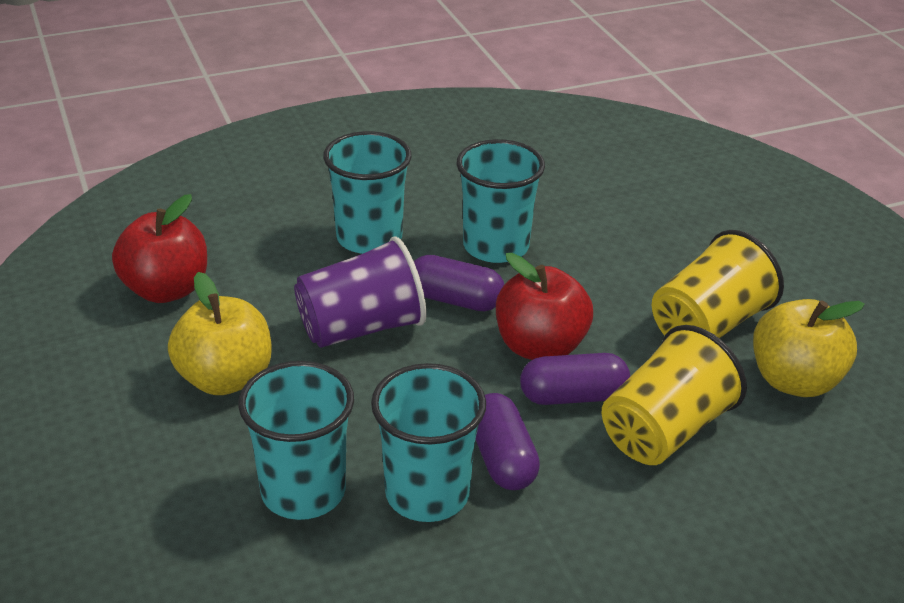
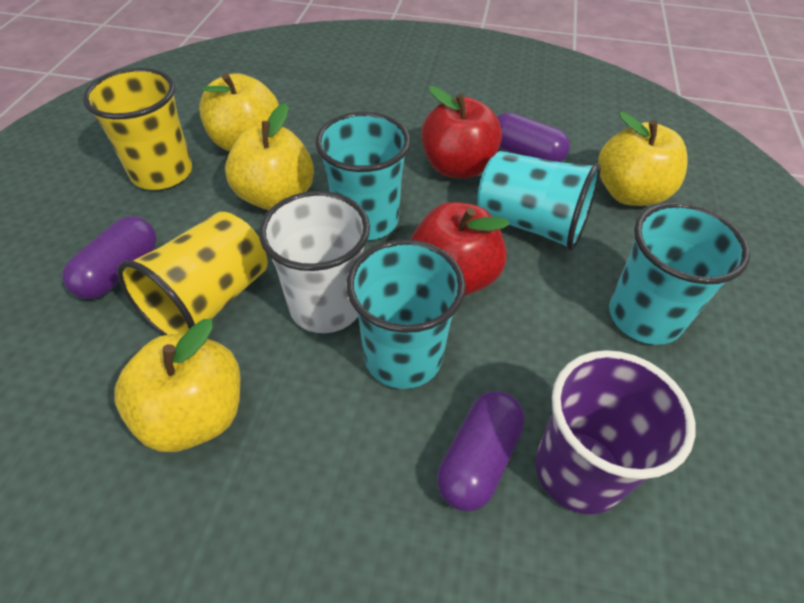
white cup: 0 -> 1
yellow apple: 2 -> 4

